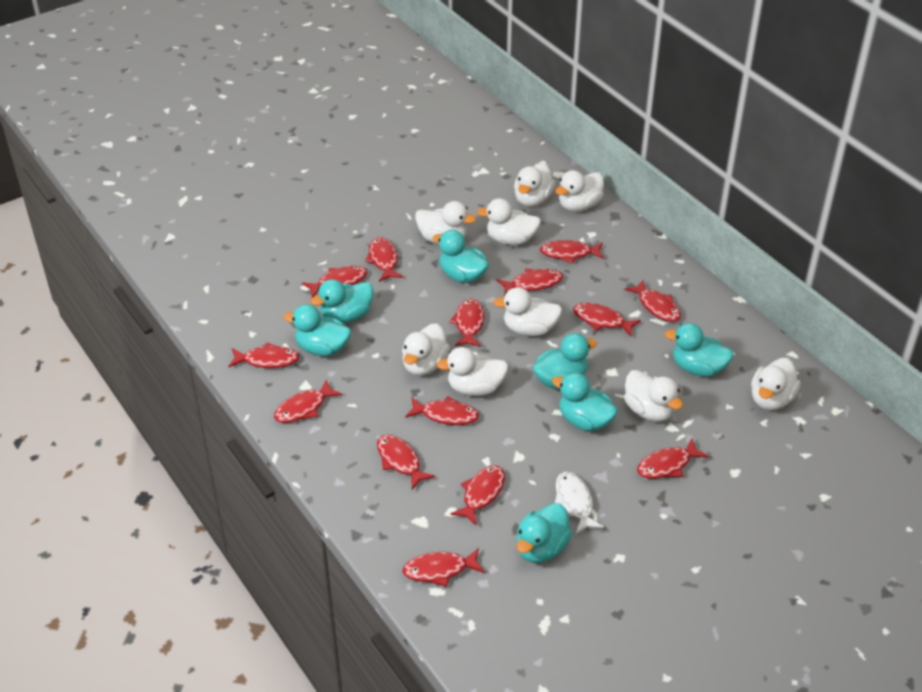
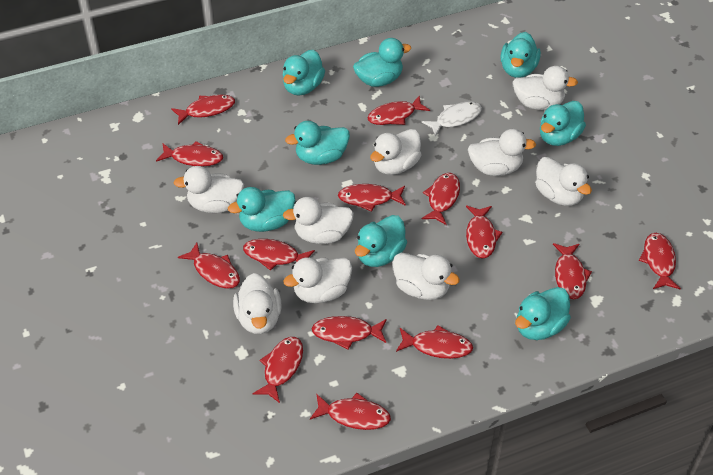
turquoise duck: 7 -> 8

